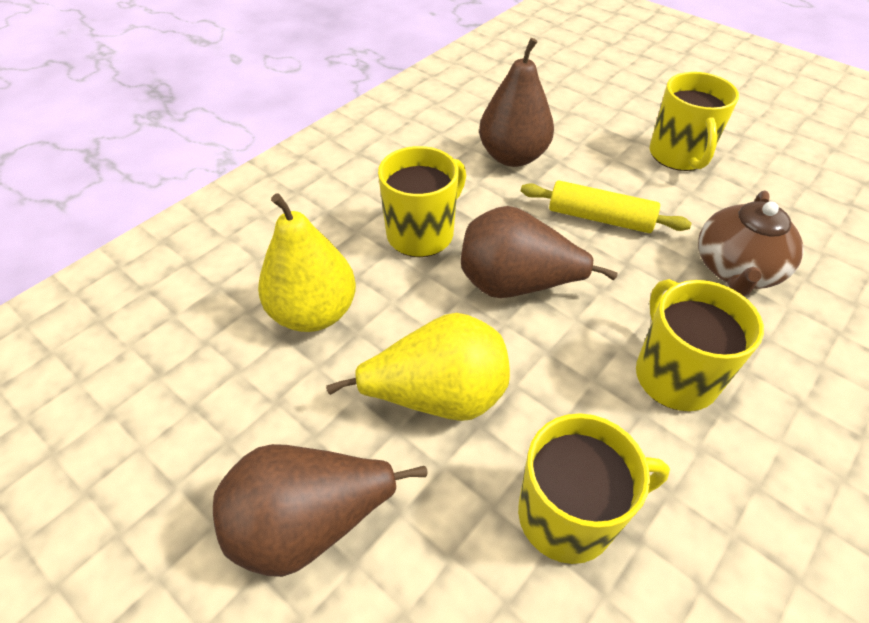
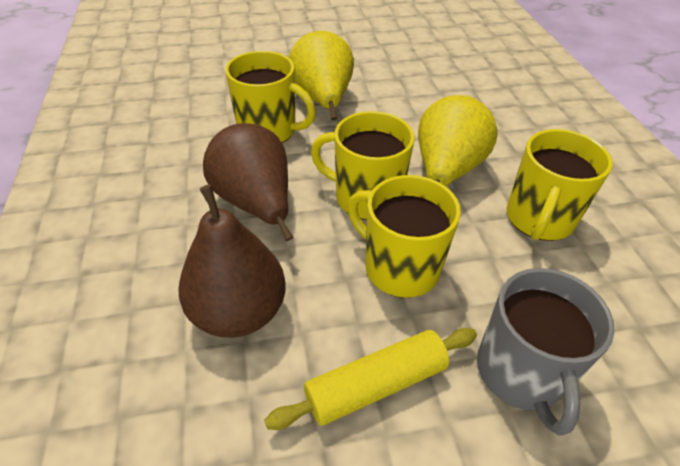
brown pear: 3 -> 2
brown teapot: 1 -> 0
grey mug: 0 -> 1

